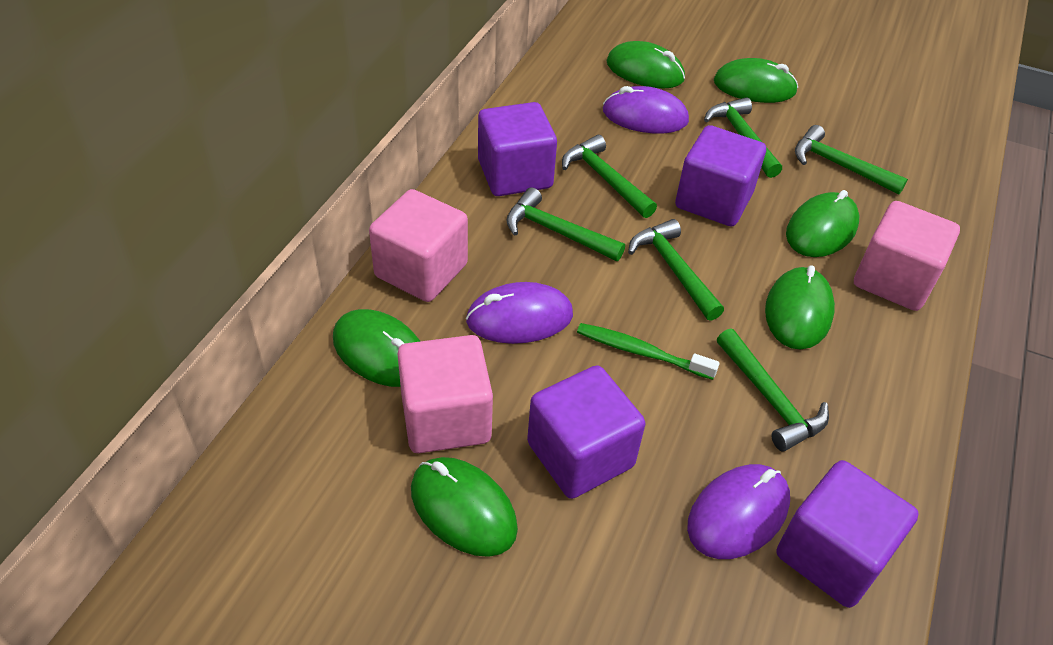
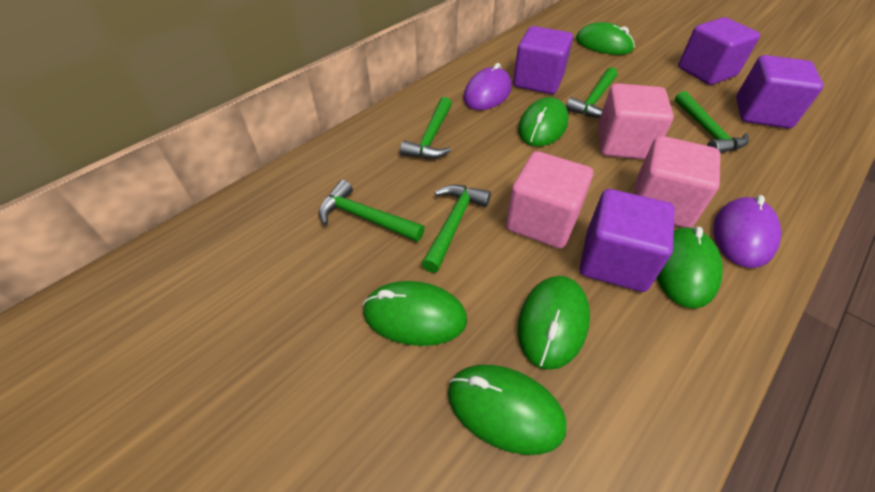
green hammer: 6 -> 5
green toothbrush: 1 -> 0
purple mouse: 3 -> 2

